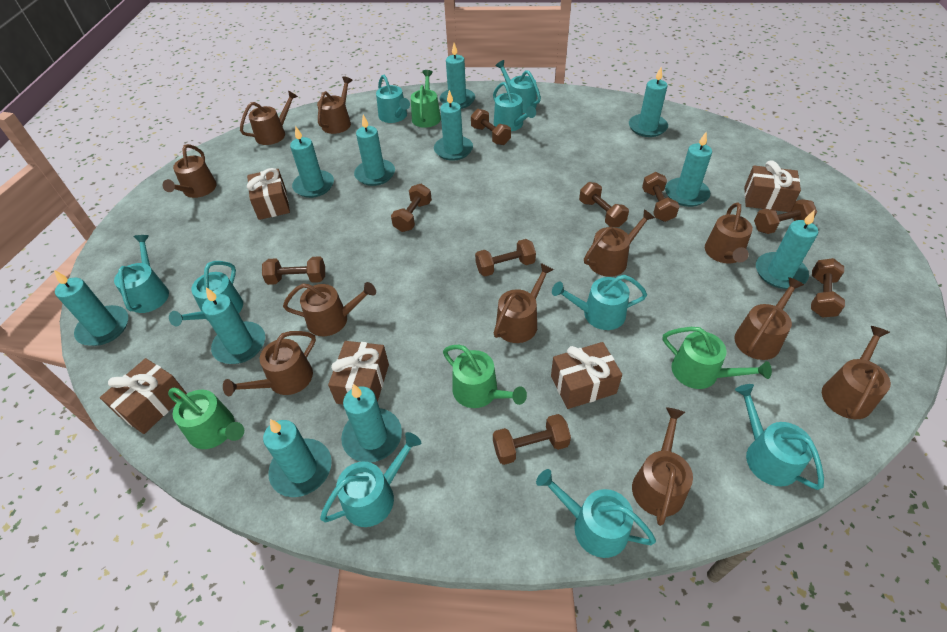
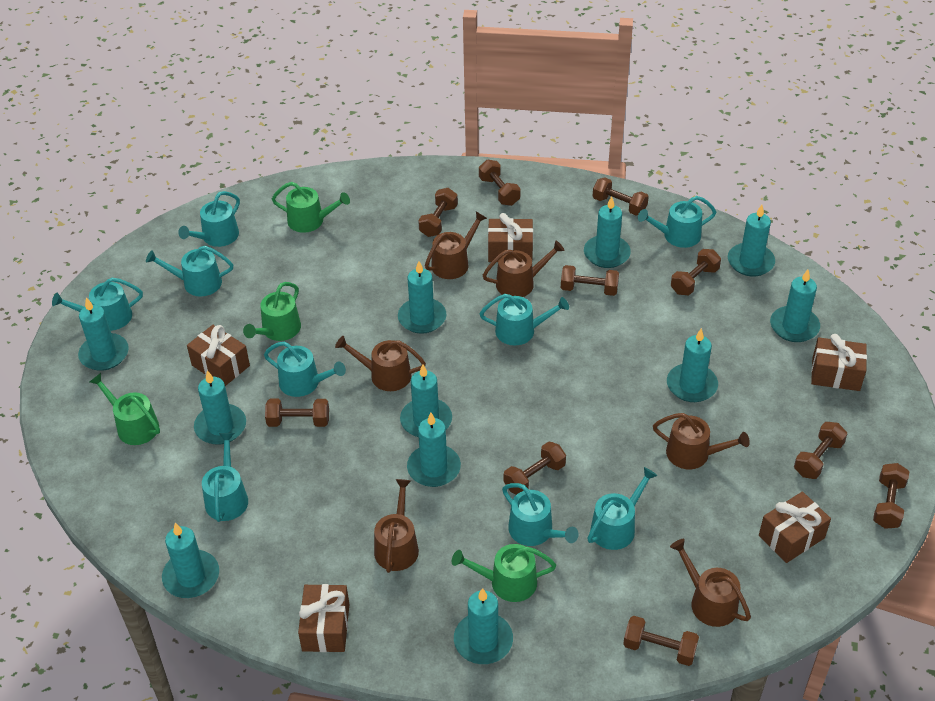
brown dumbbell: 9 -> 10
brown watering can: 11 -> 6

